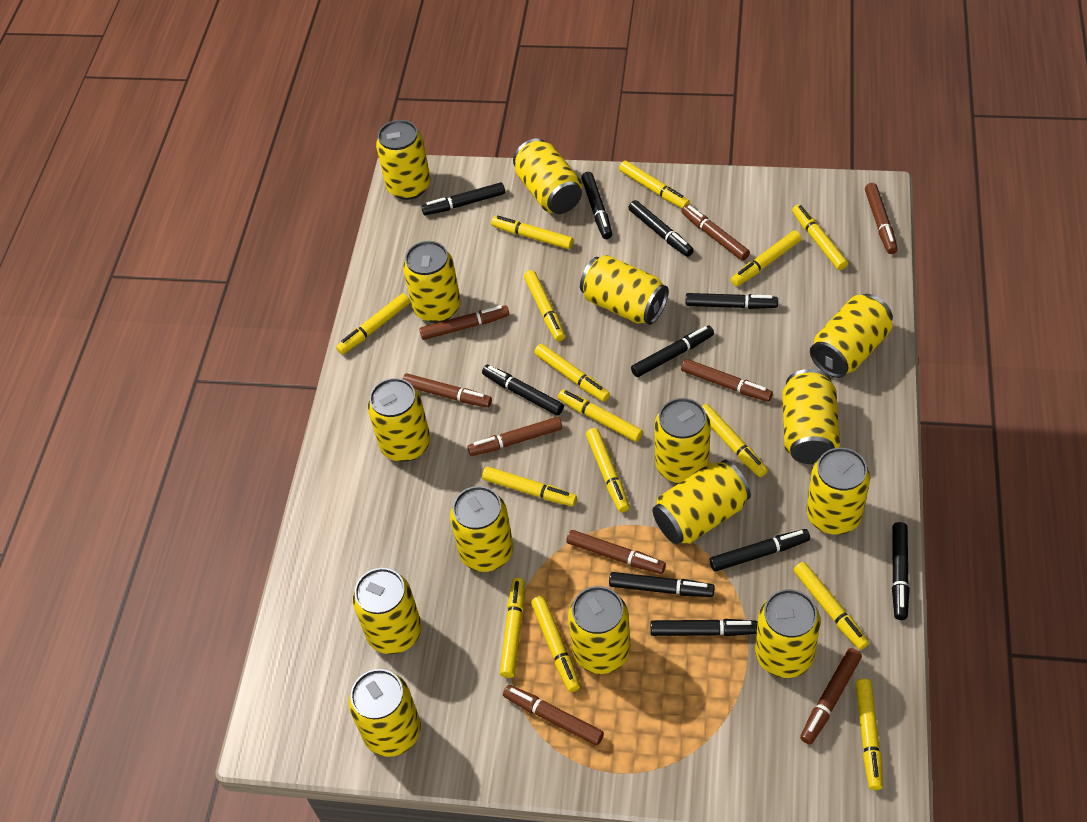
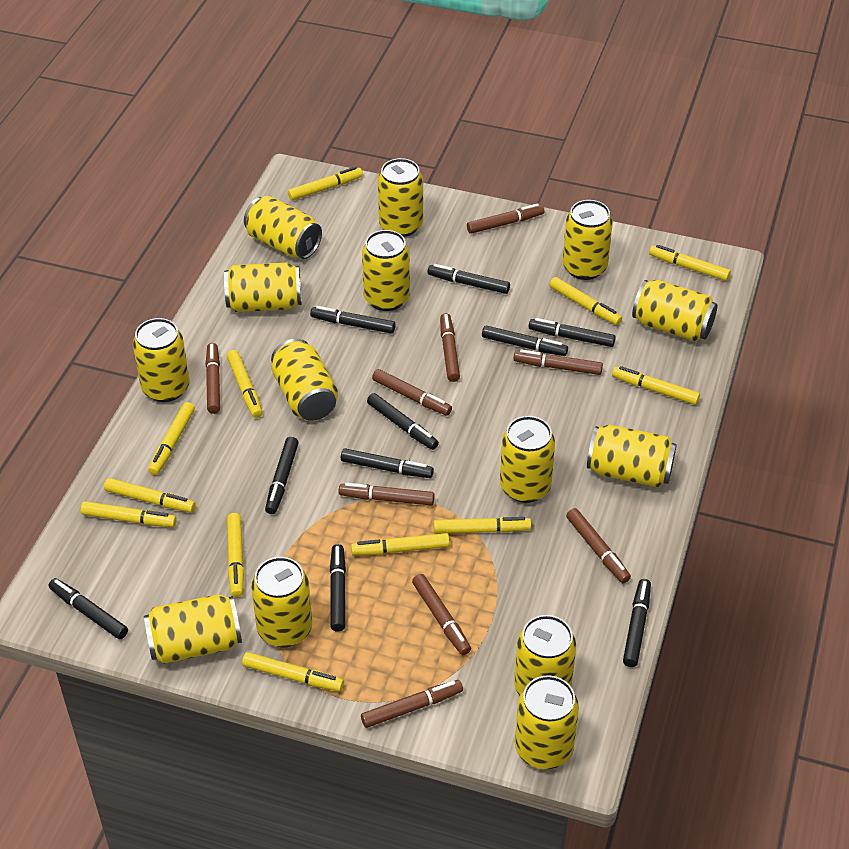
yellow can: 15 -> 14
yellow marker: 15 -> 12

